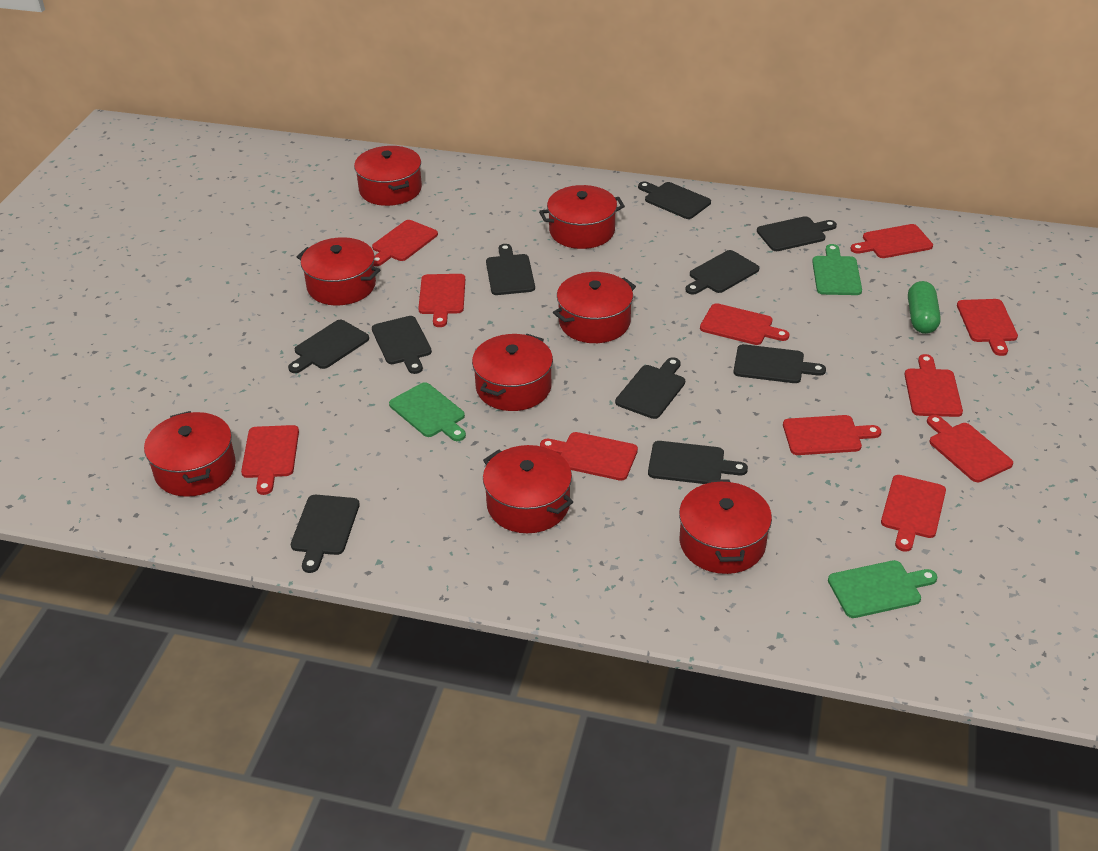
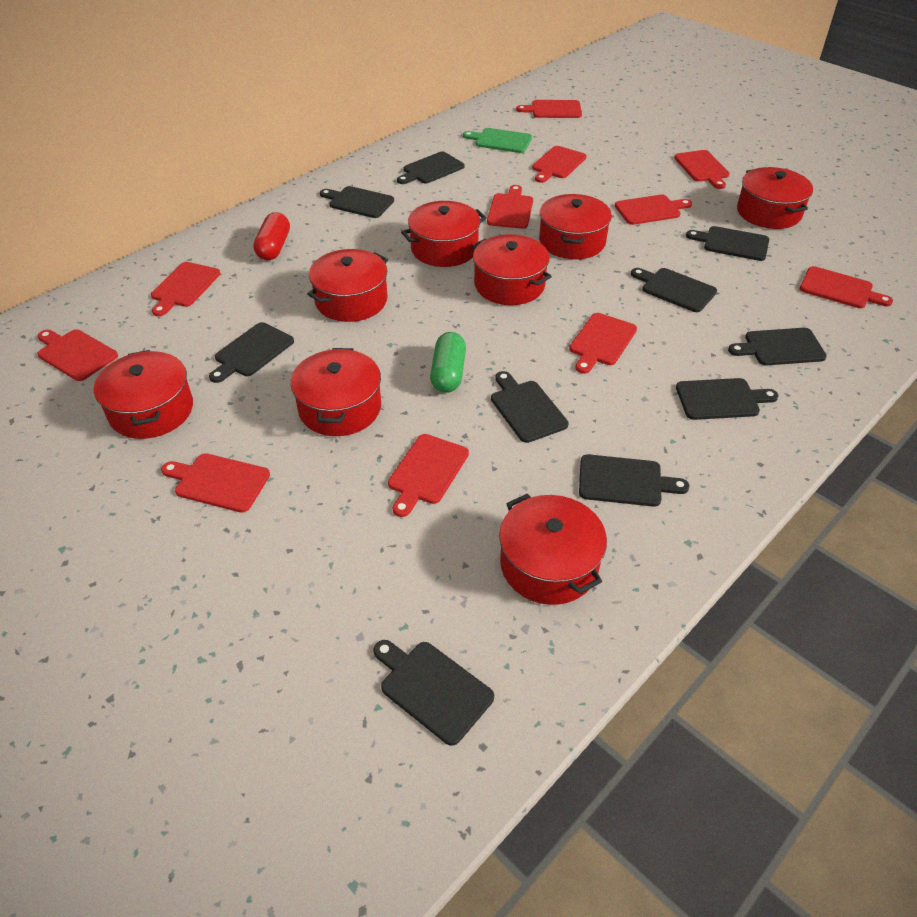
green cutting board: 3 -> 1
red capsule: 0 -> 1

